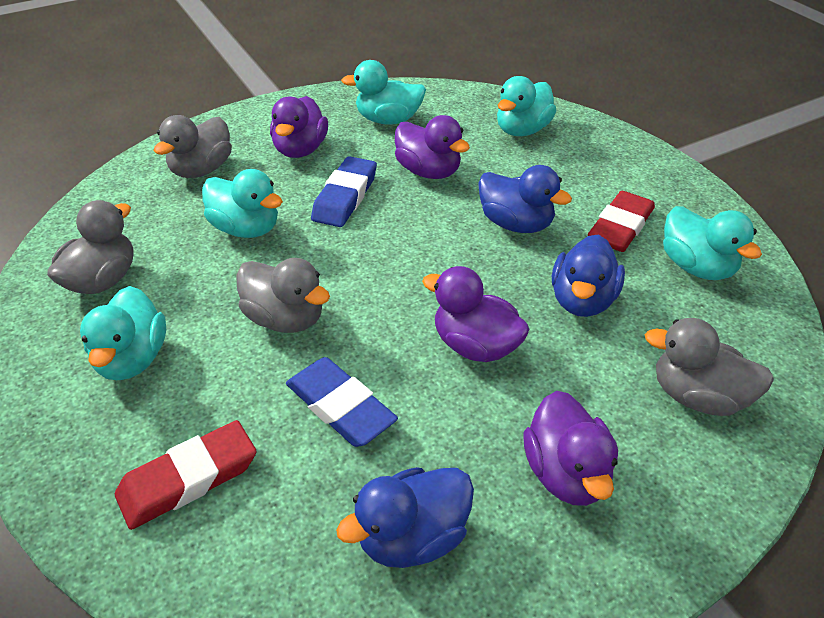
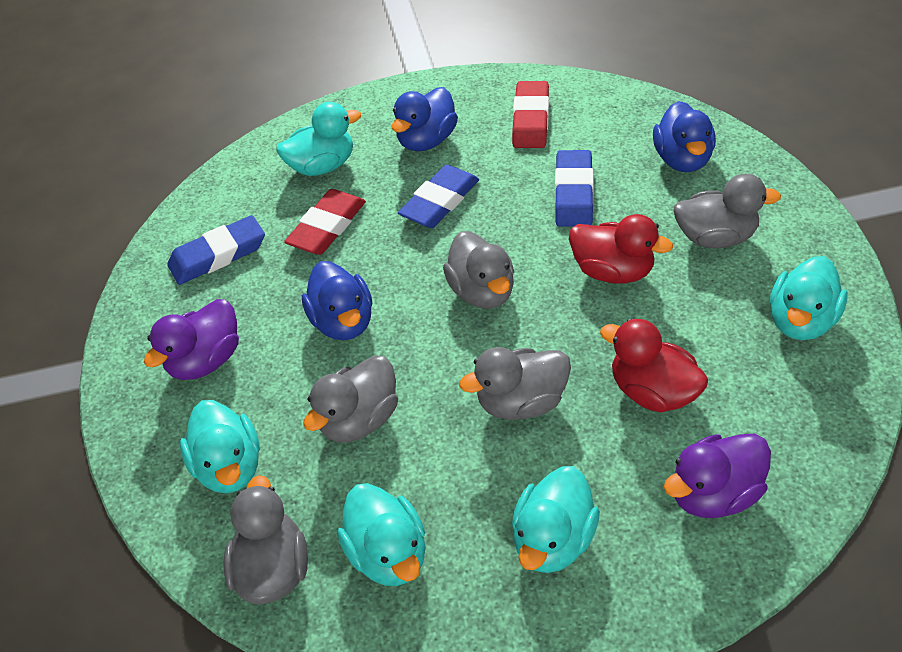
blue eraser: 2 -> 3
grey duck: 4 -> 5
purple duck: 4 -> 2
red duck: 0 -> 2

